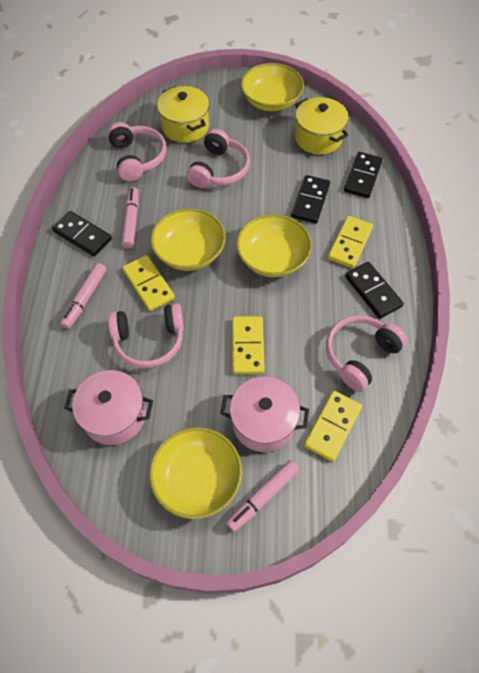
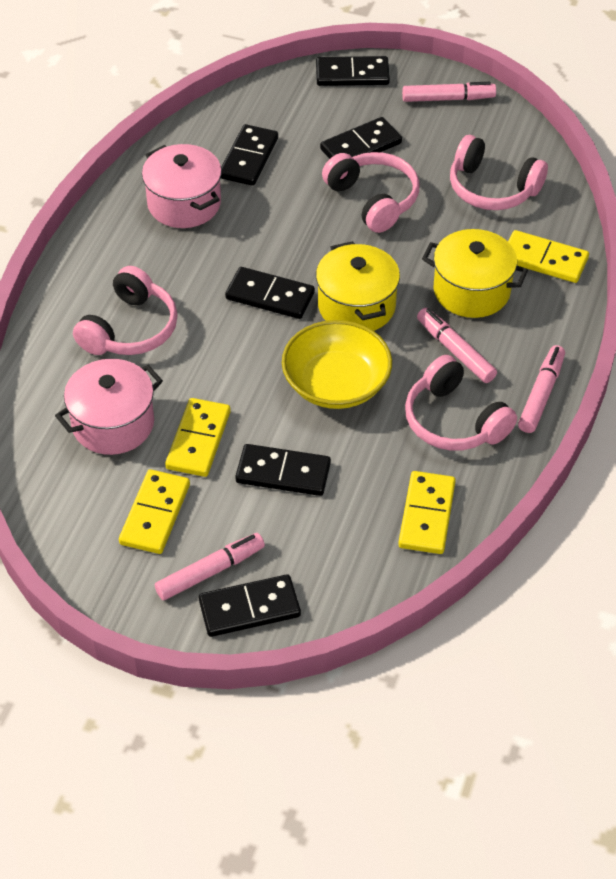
black domino: 4 -> 6
pink marker: 3 -> 4
yellow bowl: 4 -> 1

